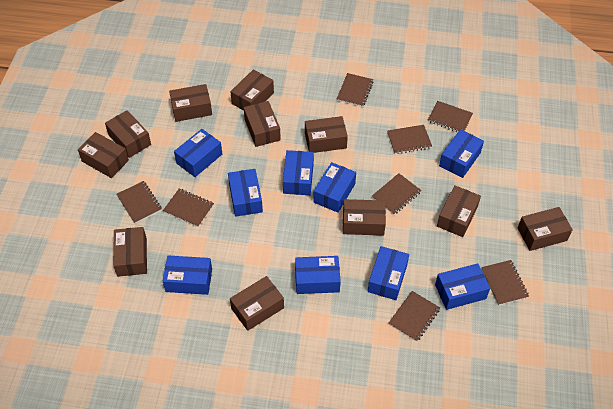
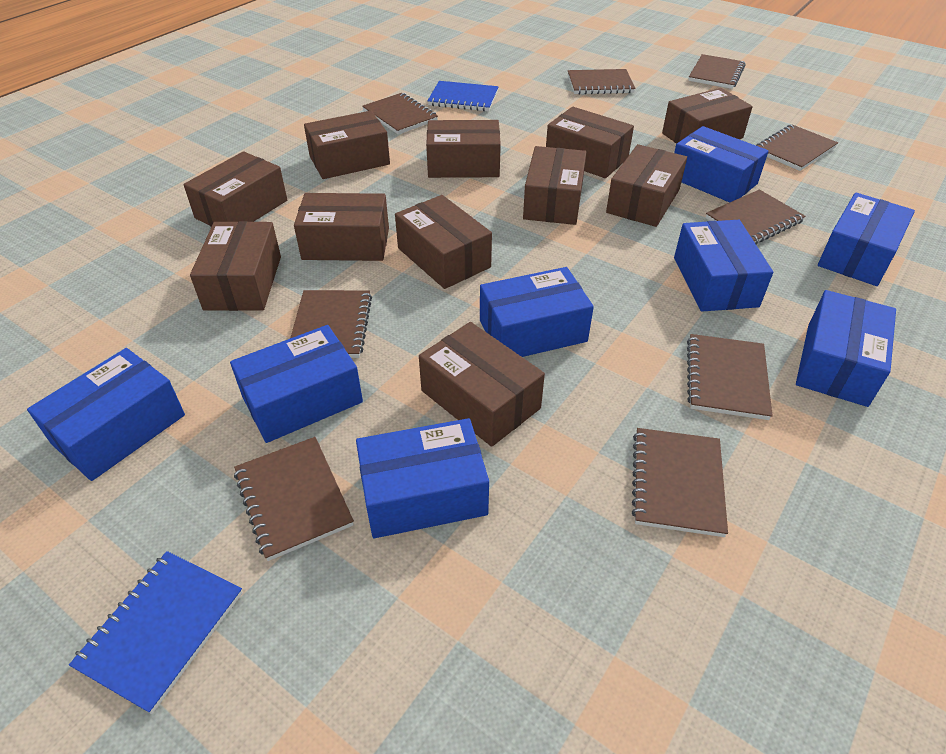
blue box: 9 -> 8
blue notebook: 0 -> 2
brown notebook: 8 -> 9

